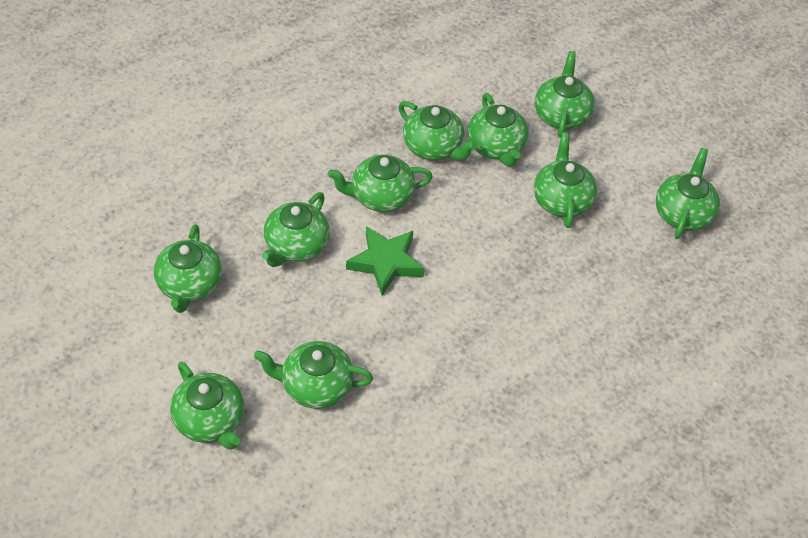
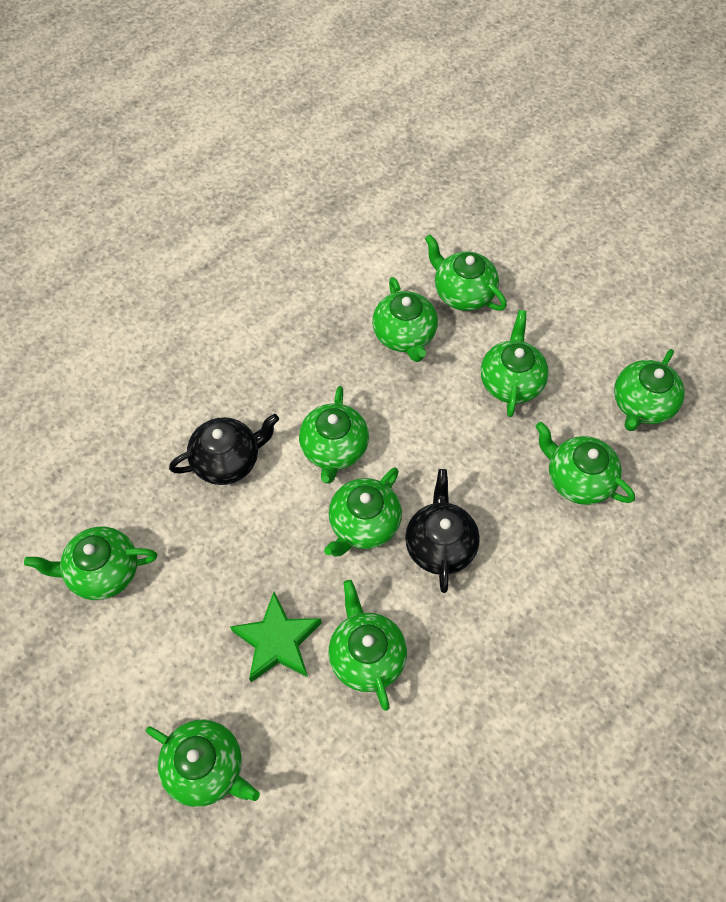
black teapot: 0 -> 2

